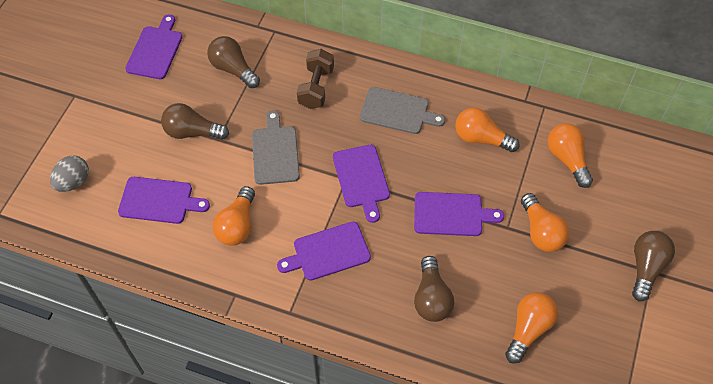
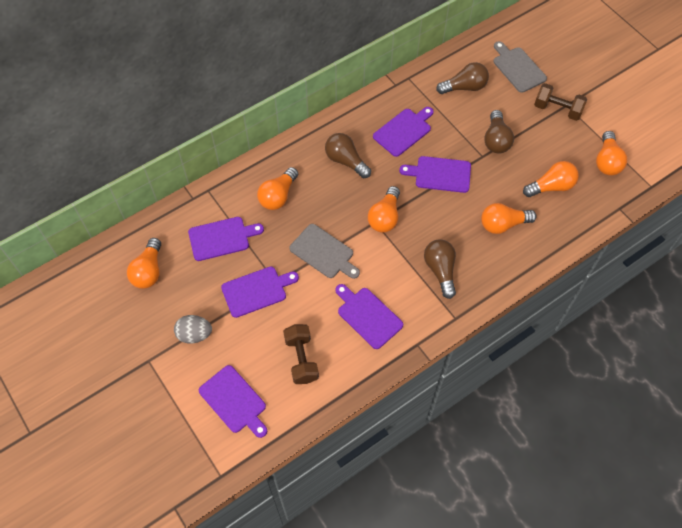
brown dumbbell: 1 -> 2
orange light bulb: 5 -> 6
purple cutting board: 5 -> 6

